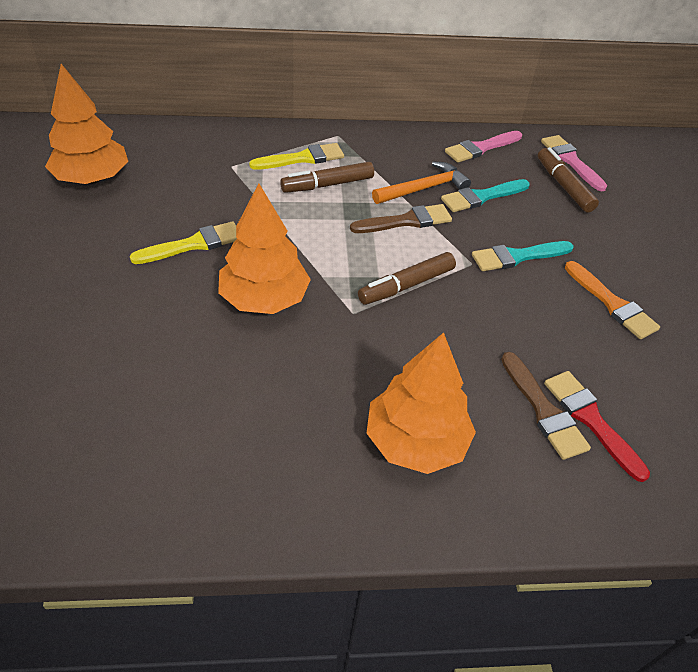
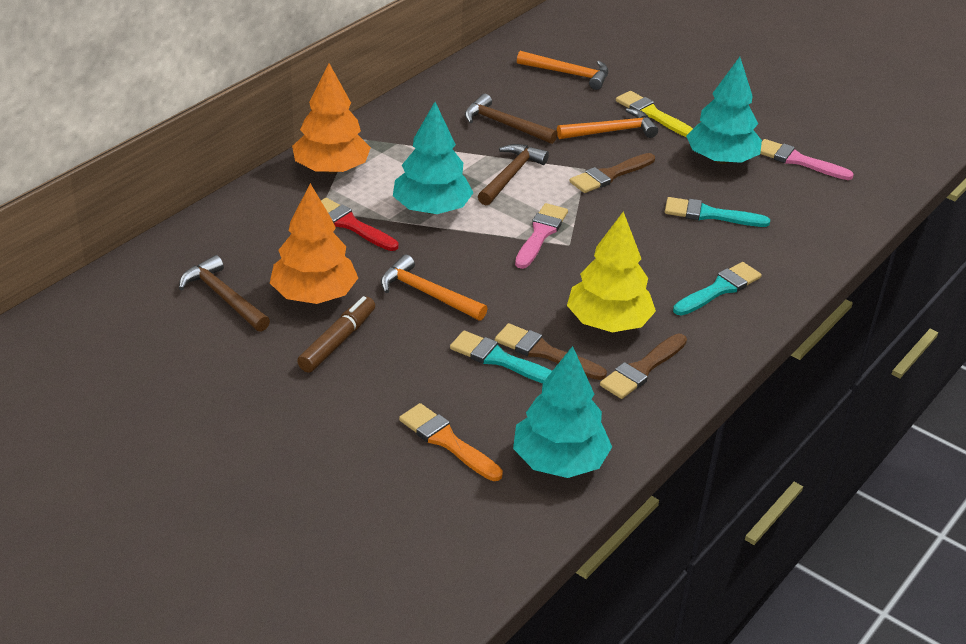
brown brush: 2 -> 3
brown hammer: 0 -> 3
brown marker: 3 -> 1
orange hammer: 1 -> 3
orange tree: 3 -> 2
turquoise brush: 2 -> 3
turquoise tree: 0 -> 3
yellow brush: 2 -> 1
yellow tree: 0 -> 1

